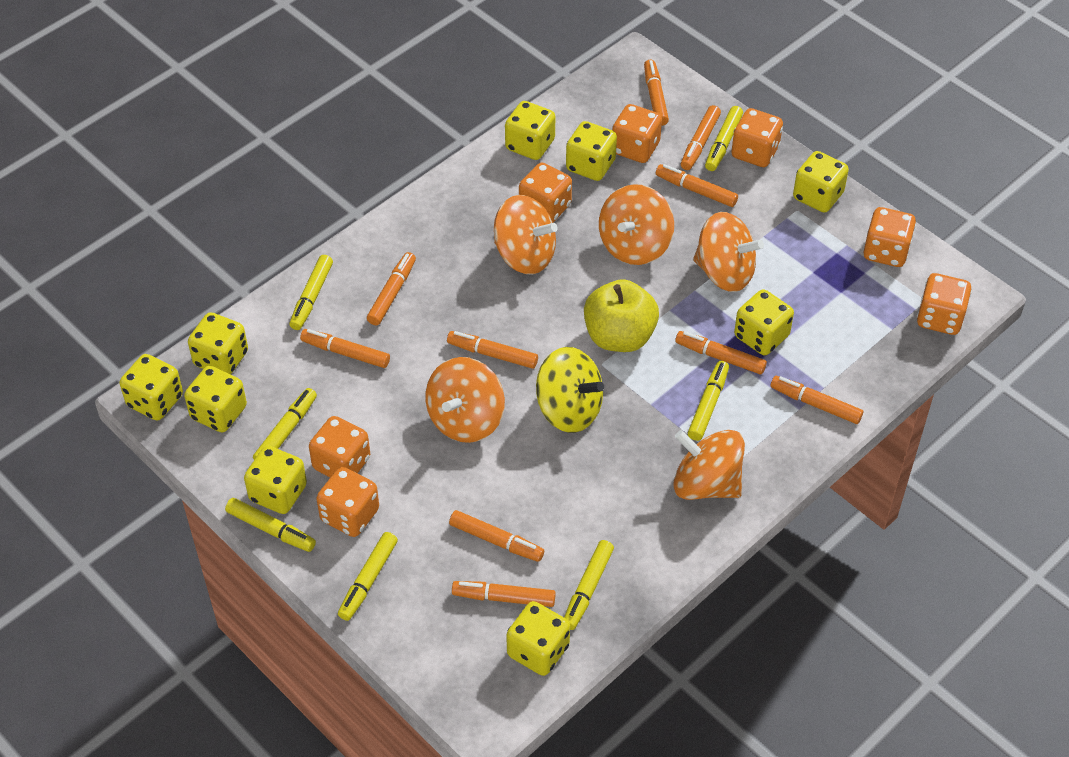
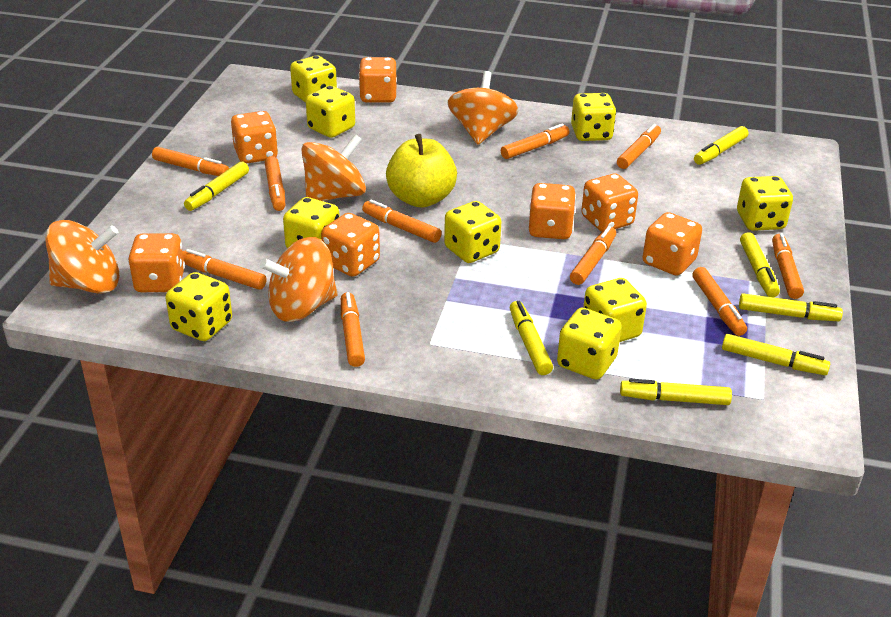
orange spinning top: 5 -> 4
yellow spinning top: 1 -> 0

